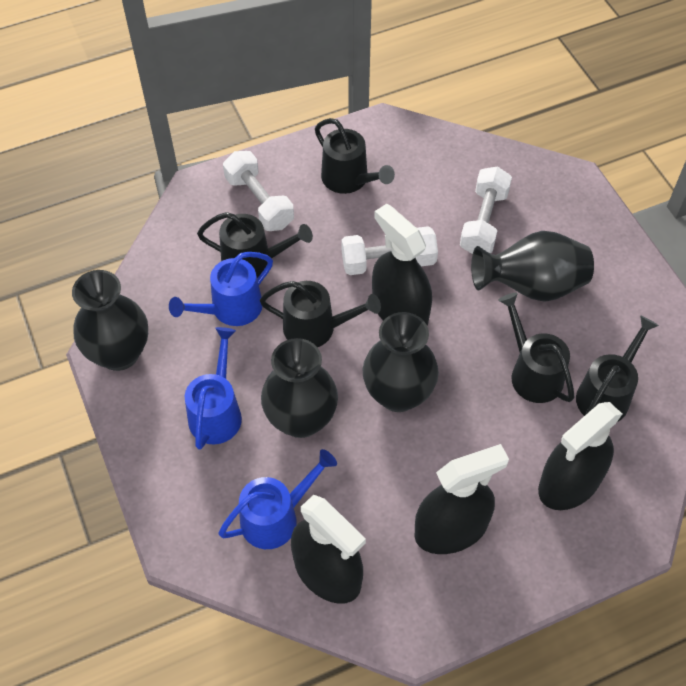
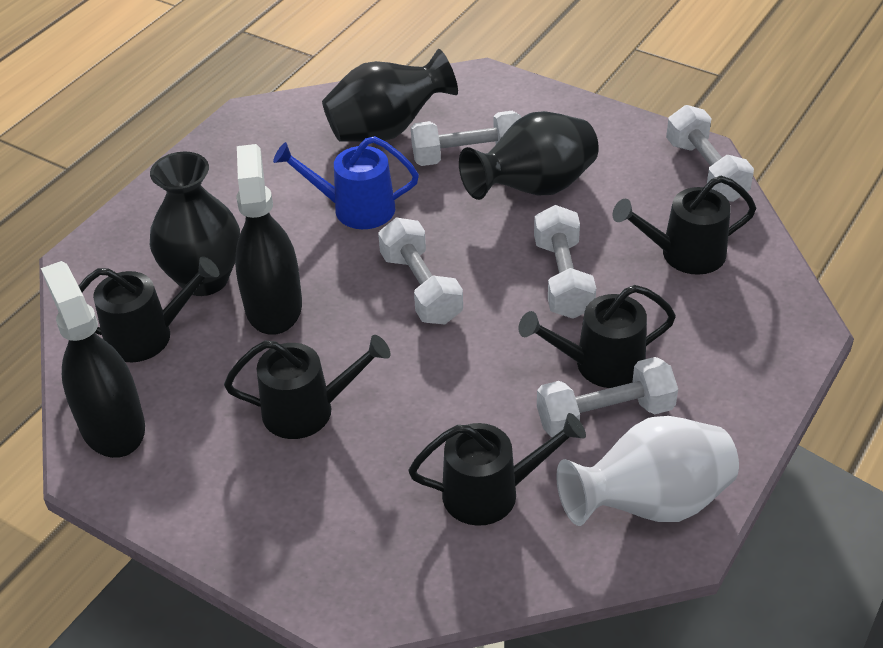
black spray bottle: 4 -> 2
black vase: 4 -> 3
blue watering can: 3 -> 1
white dumbbell: 3 -> 5
white vase: 0 -> 1

